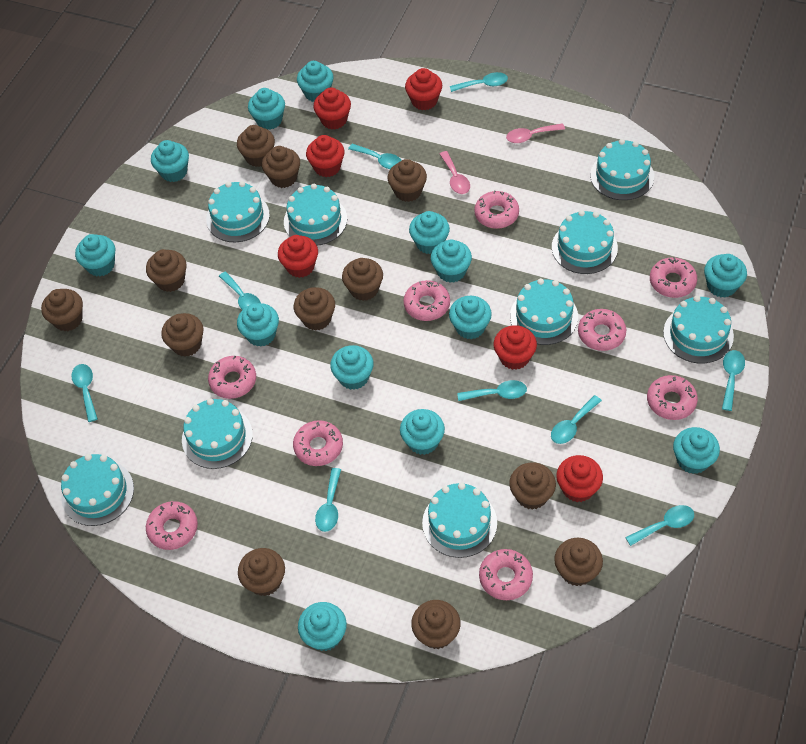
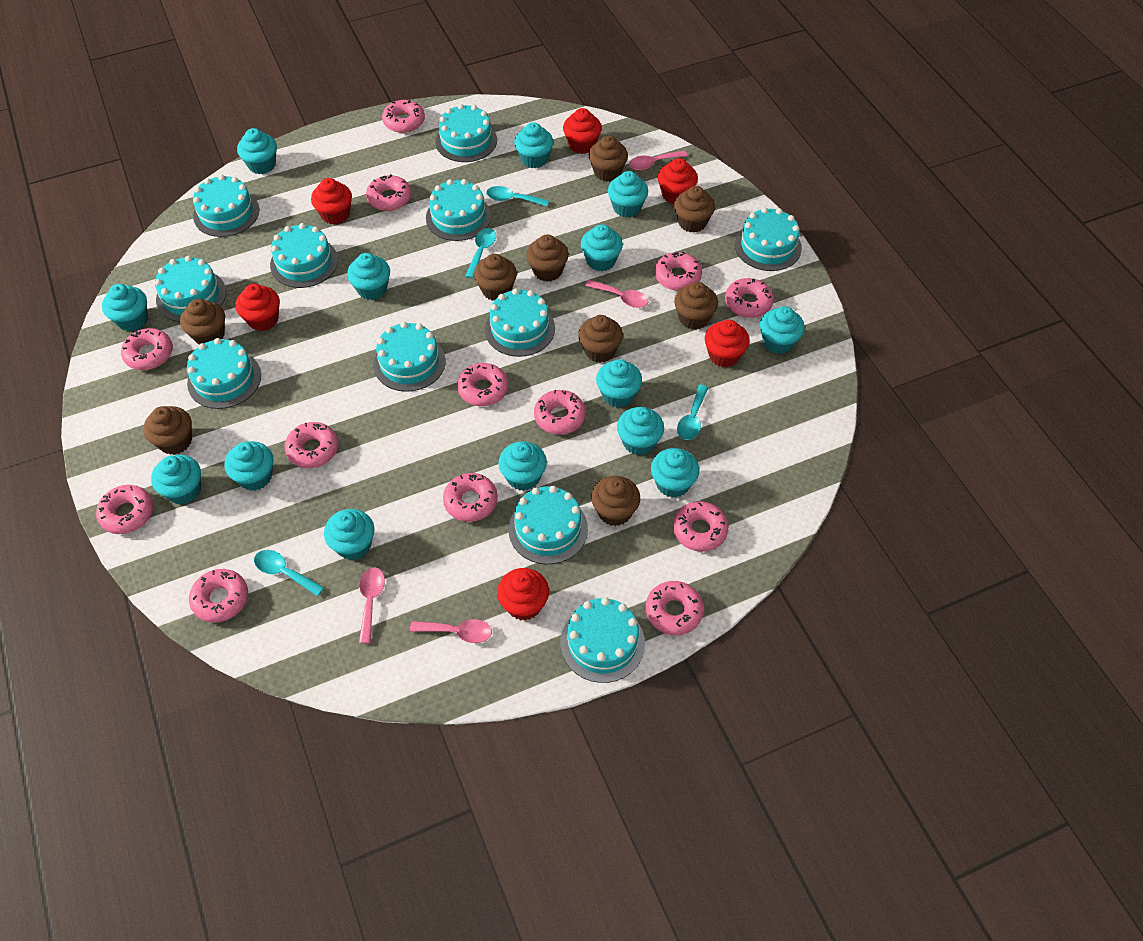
brown cupcake: 12 -> 9
pink donut: 9 -> 13
pink spoon: 2 -> 4
turquoise cake: 9 -> 11
turquoise cupcake: 13 -> 14
turquoise spoon: 9 -> 4

